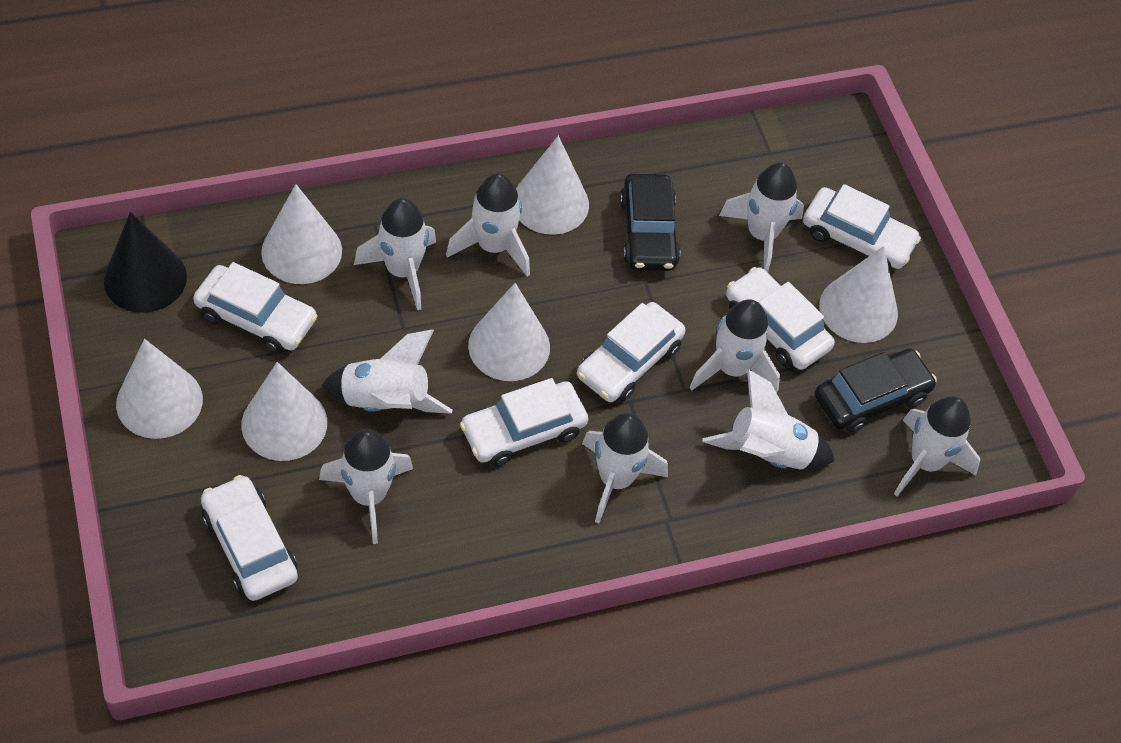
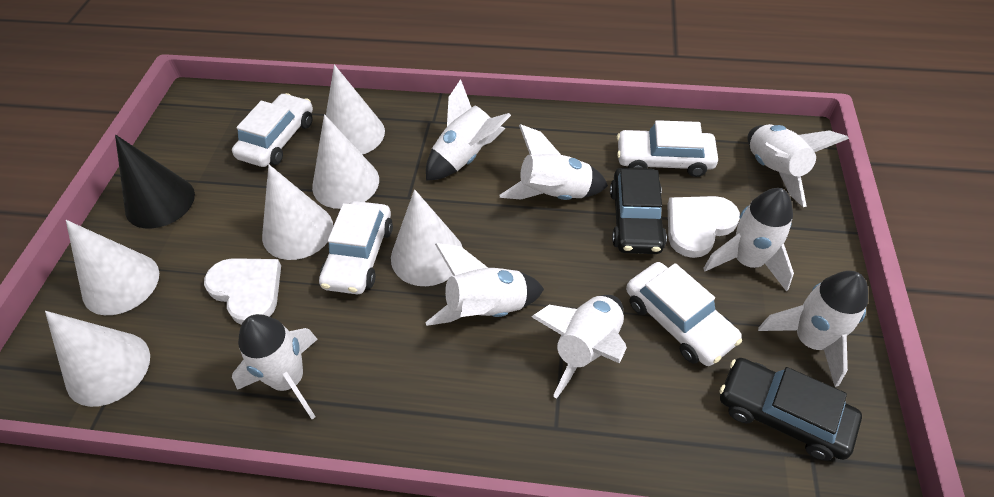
white car: 6 -> 4
white heart: 0 -> 2
white rocket: 9 -> 8

